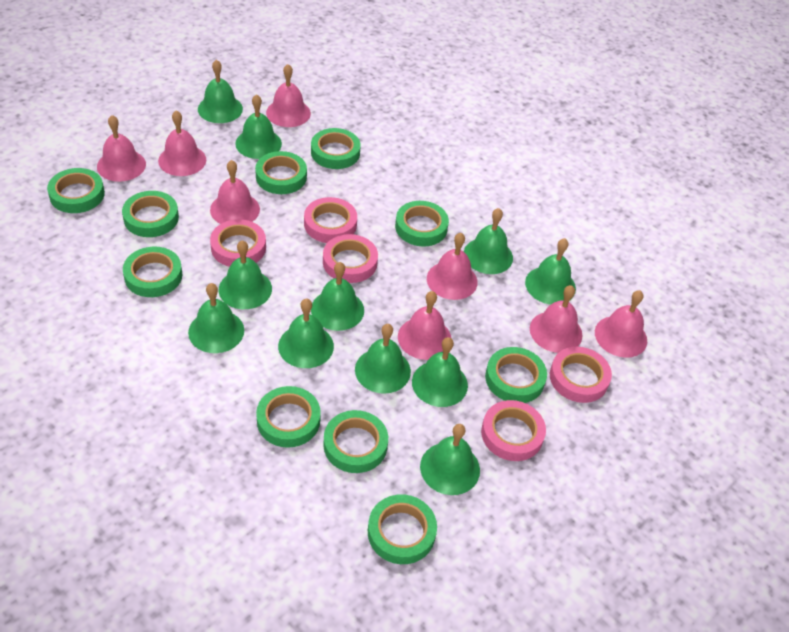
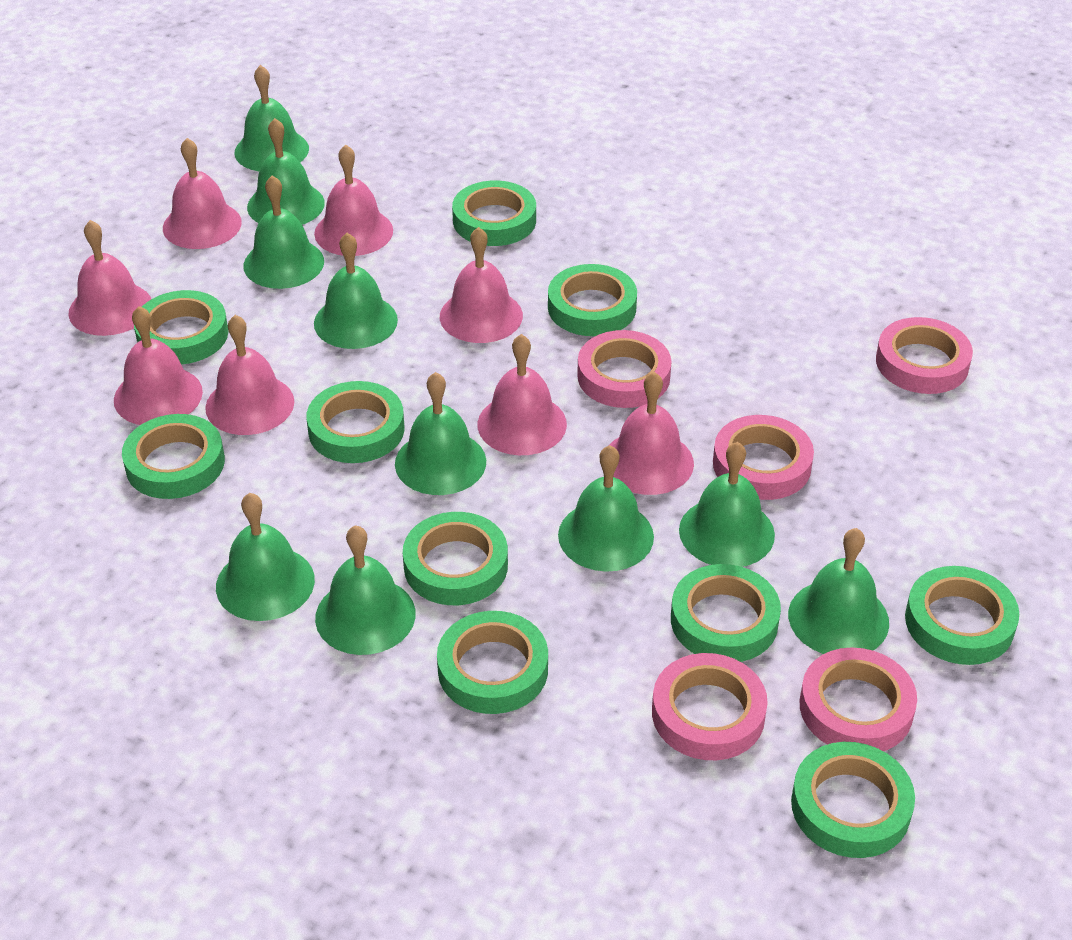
green bell: 11 -> 10

